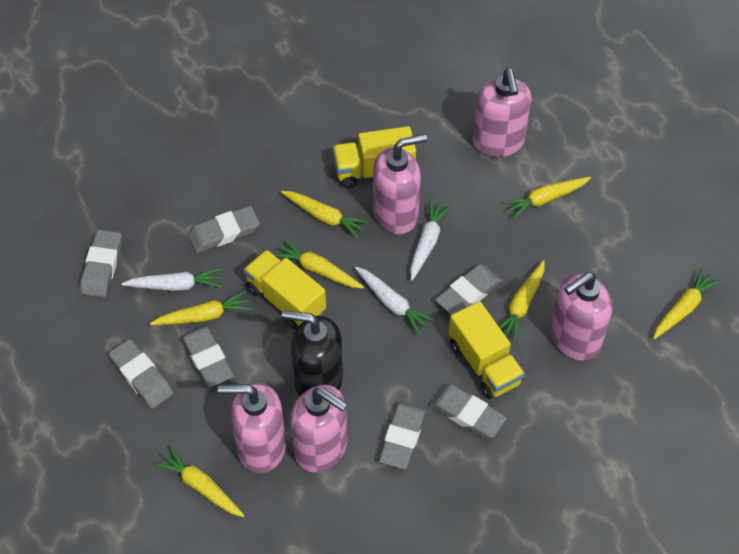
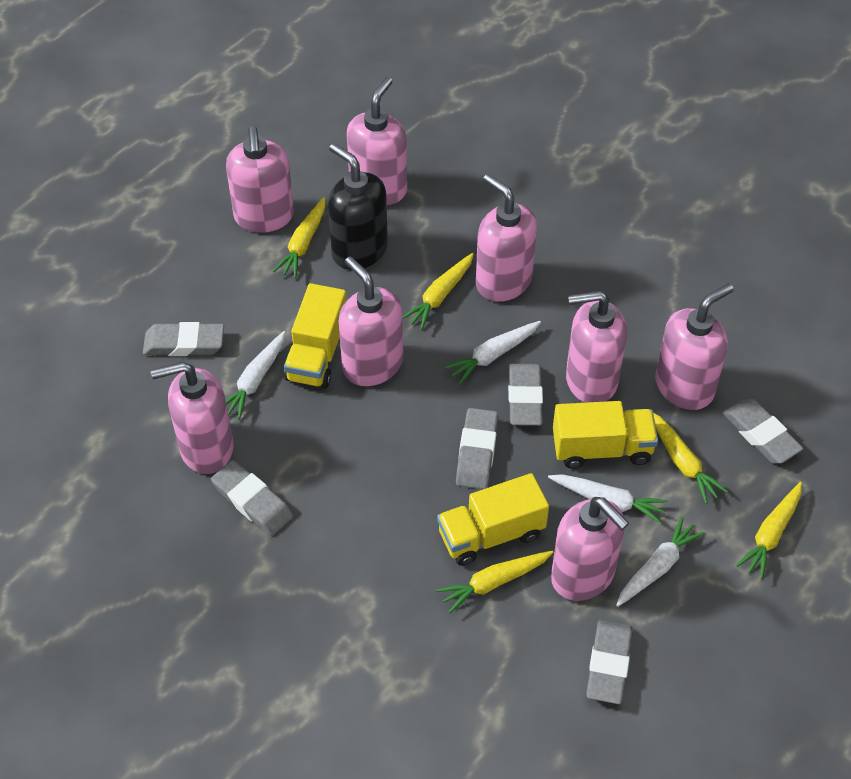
grey eraser: 7 -> 6
pink soap dispenser: 5 -> 8
white carrot: 3 -> 4
yellow carrot: 7 -> 5

